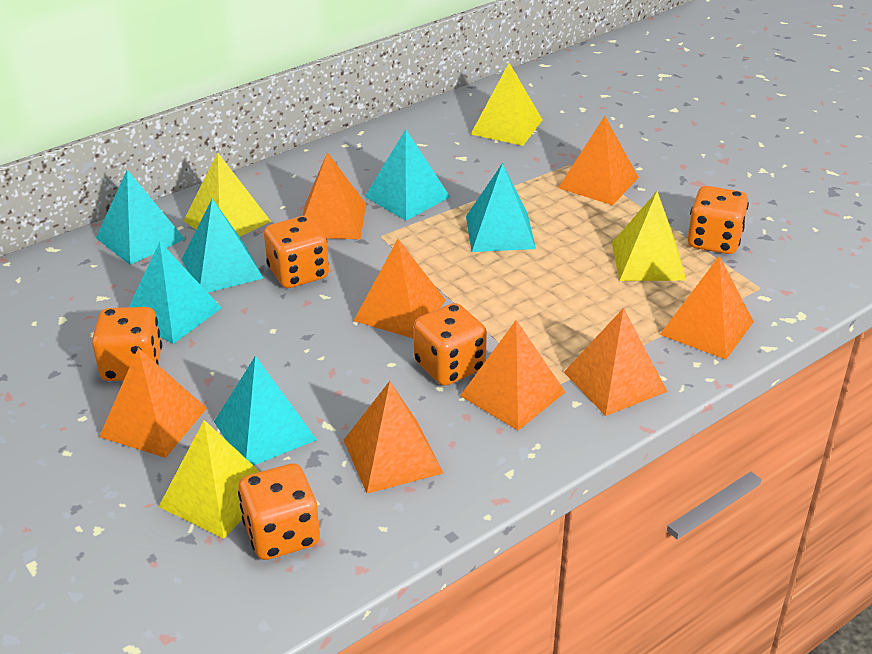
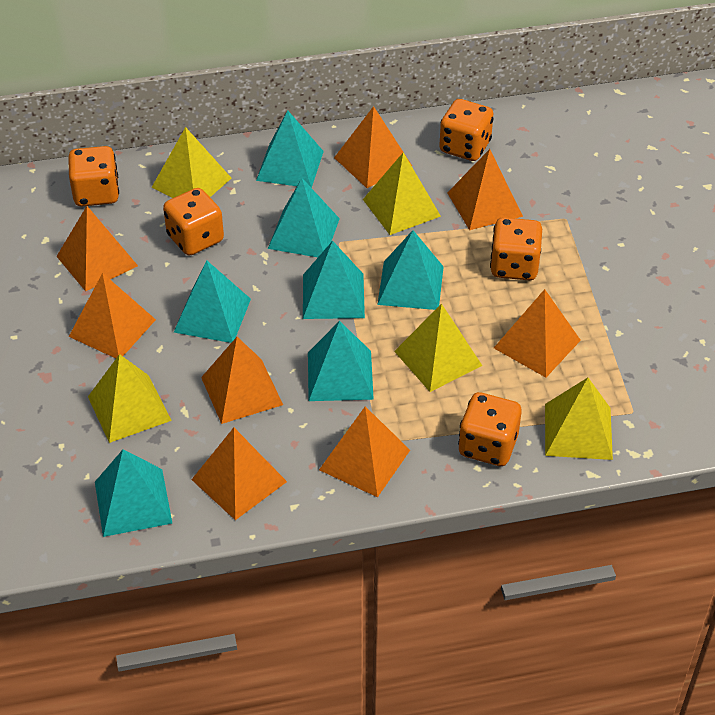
turquoise pyramid: 6 -> 7
yellow pyramid: 4 -> 5

